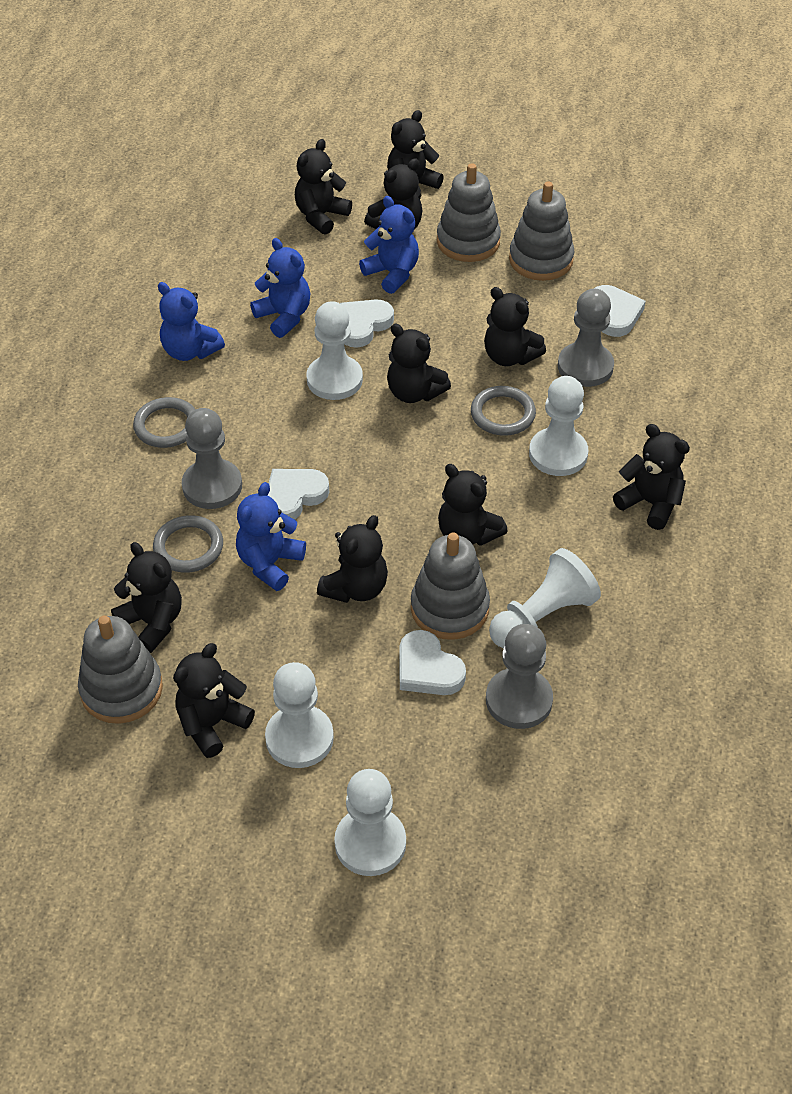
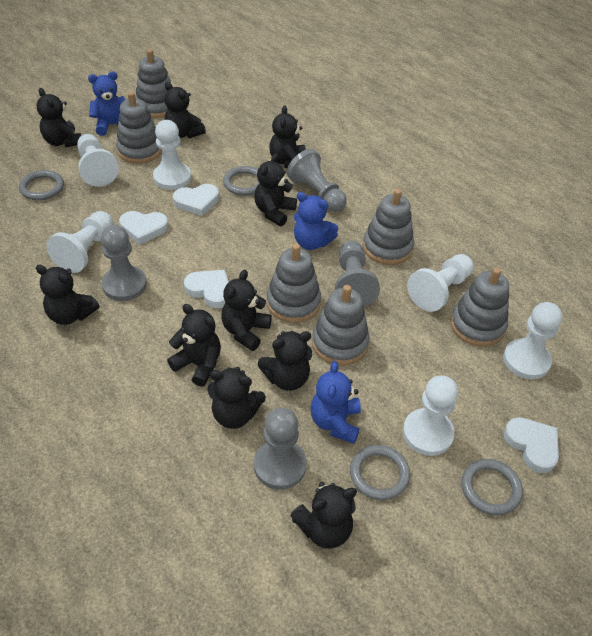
blue teddy bear: 4 -> 3
grey pawn: 3 -> 4
grey ring: 3 -> 4
grey stacking toy: 4 -> 6
white pawn: 5 -> 6

